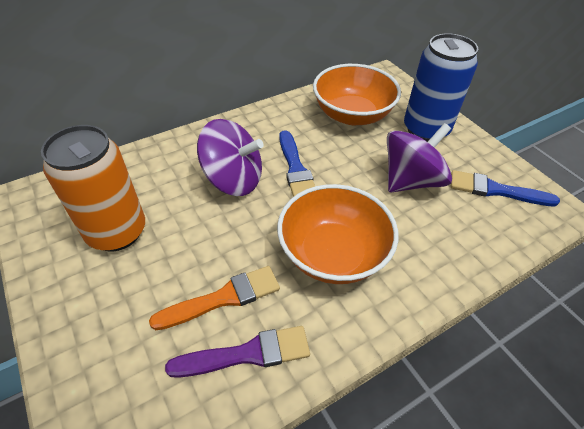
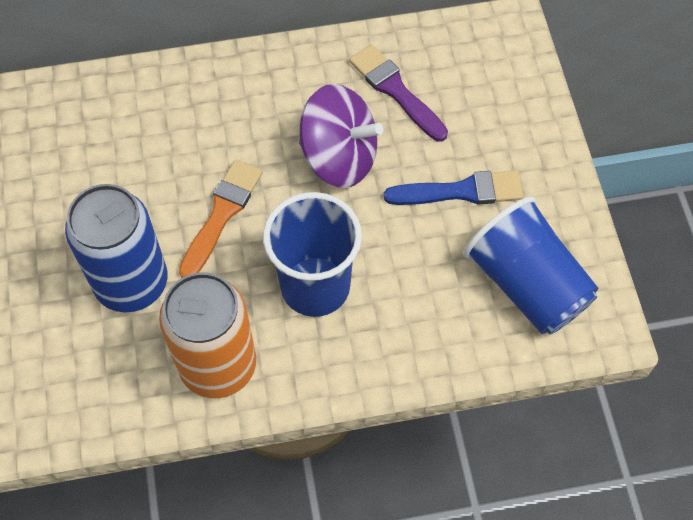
blue brush: 2 -> 1
blue cup: 0 -> 2
orange bowl: 2 -> 0
purple spinning top: 2 -> 1

